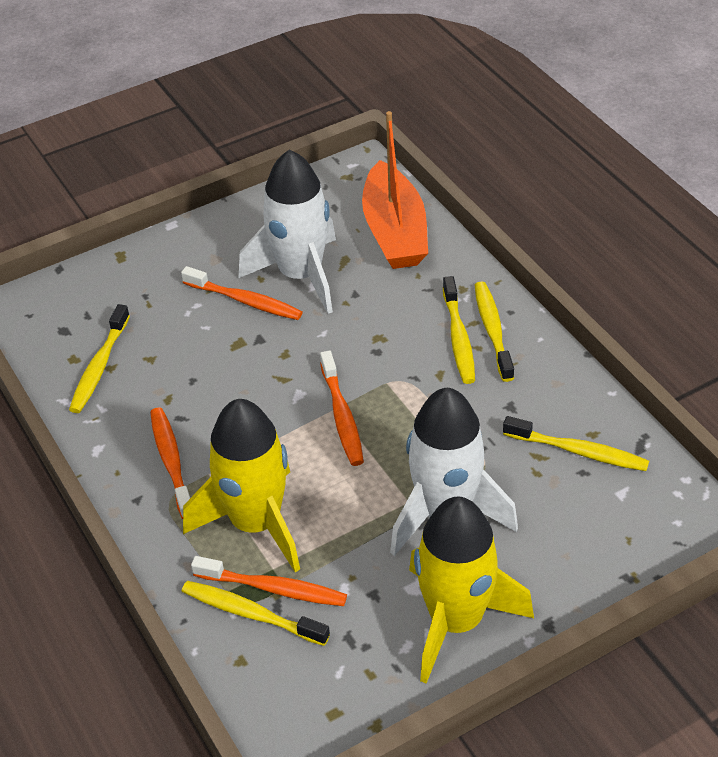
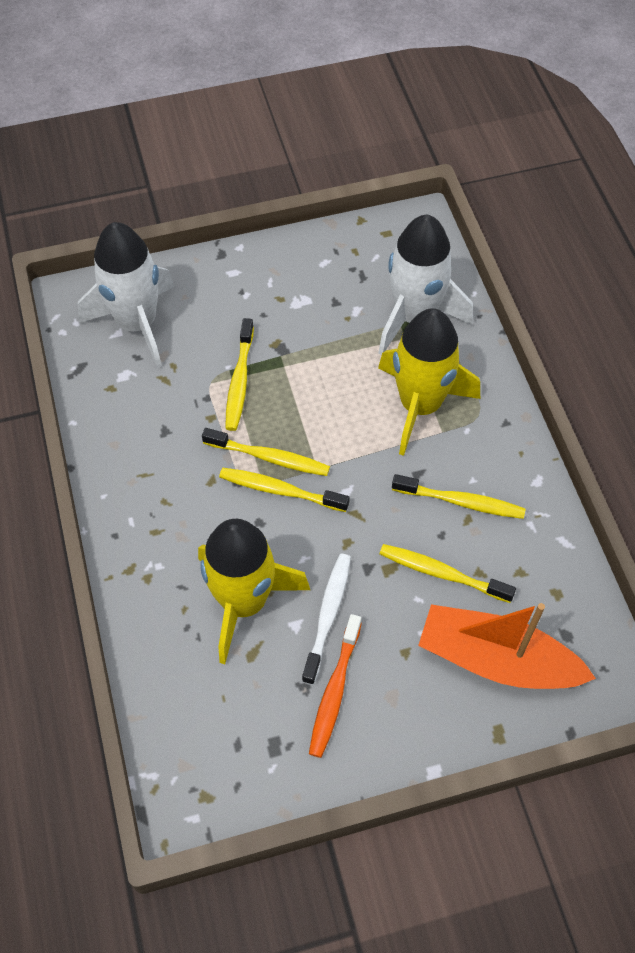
orange toothbrush: 4 -> 1
white toothbrush: 0 -> 1

